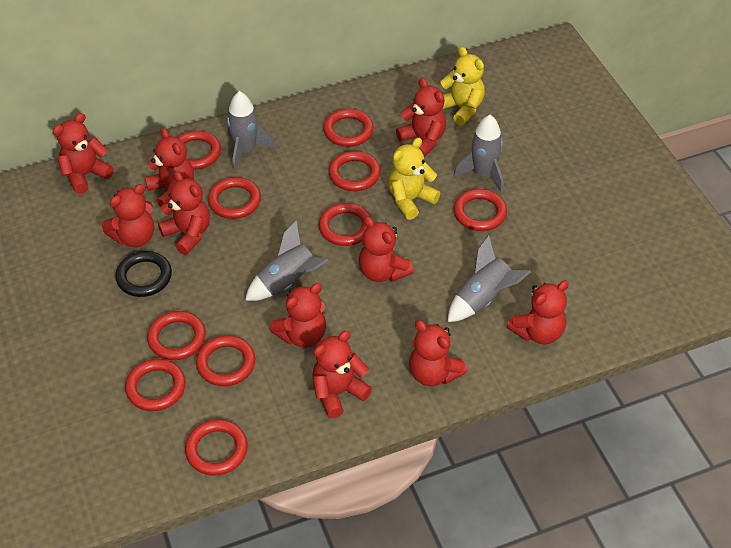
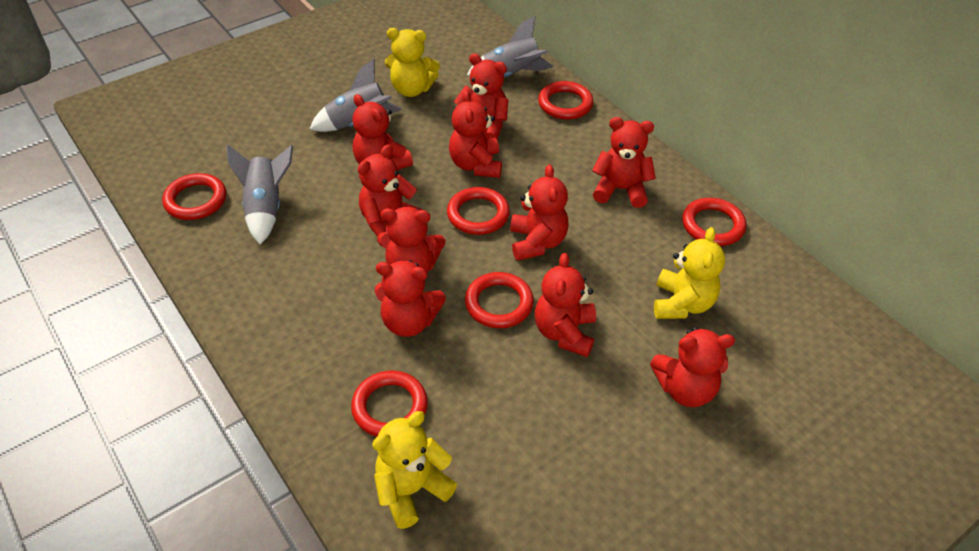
black ring: 1 -> 0
grey rocket: 4 -> 3
red ring: 10 -> 6
yellow teddy bear: 2 -> 3

